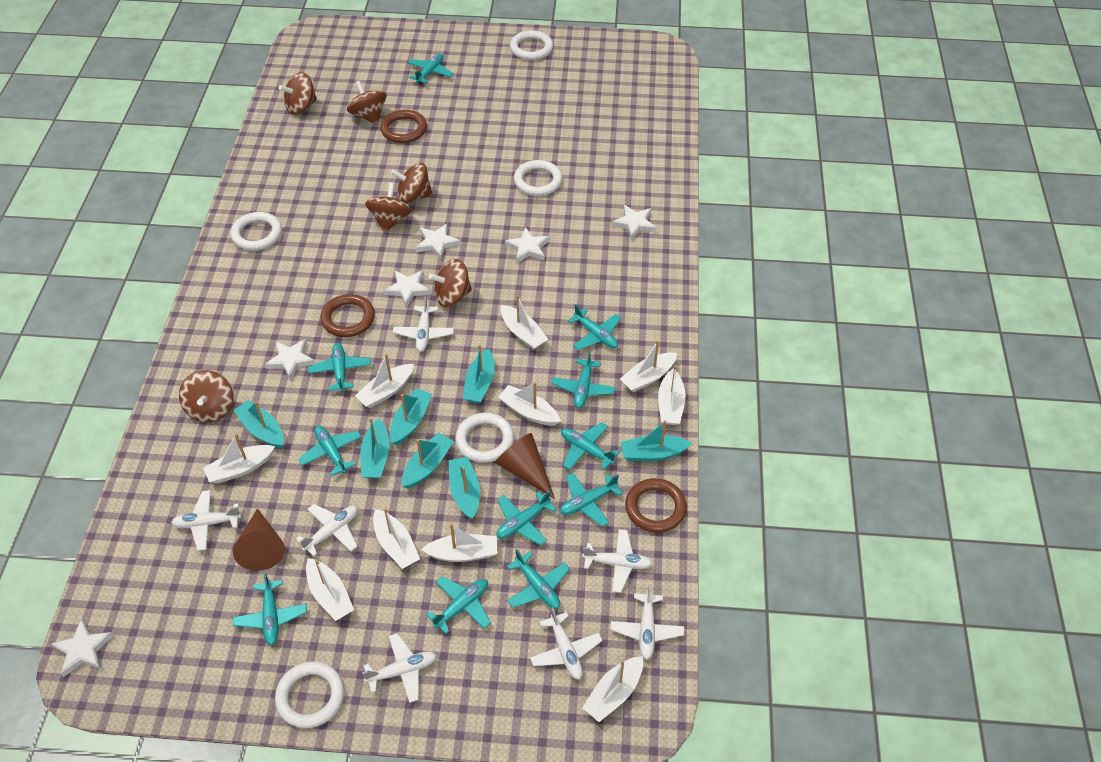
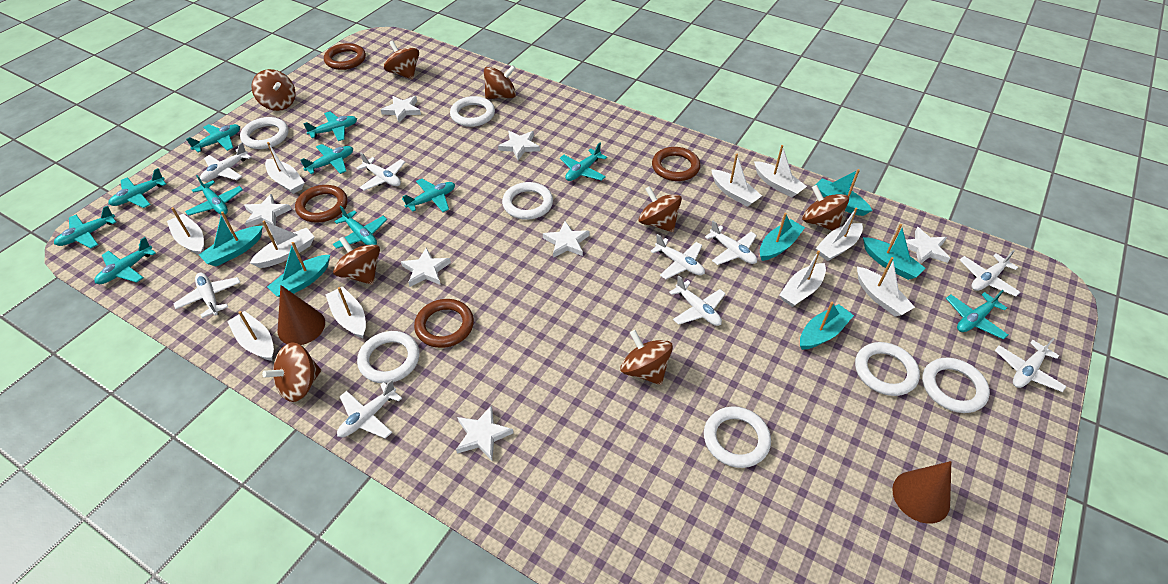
brown ring: 3 -> 4
brown spinning top: 6 -> 8
turquoise boat: 7 -> 6
white plane: 7 -> 9
white ring: 5 -> 7
white star: 6 -> 7

